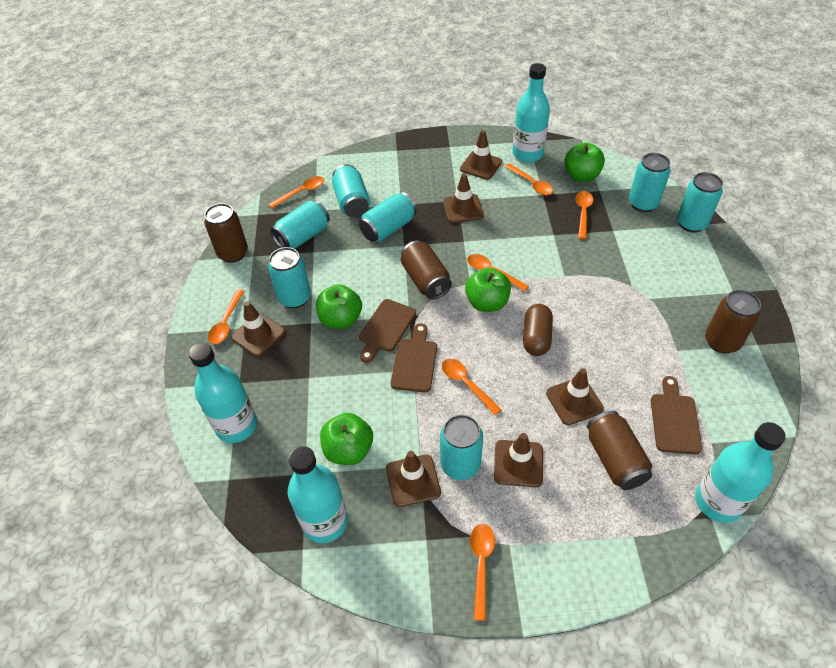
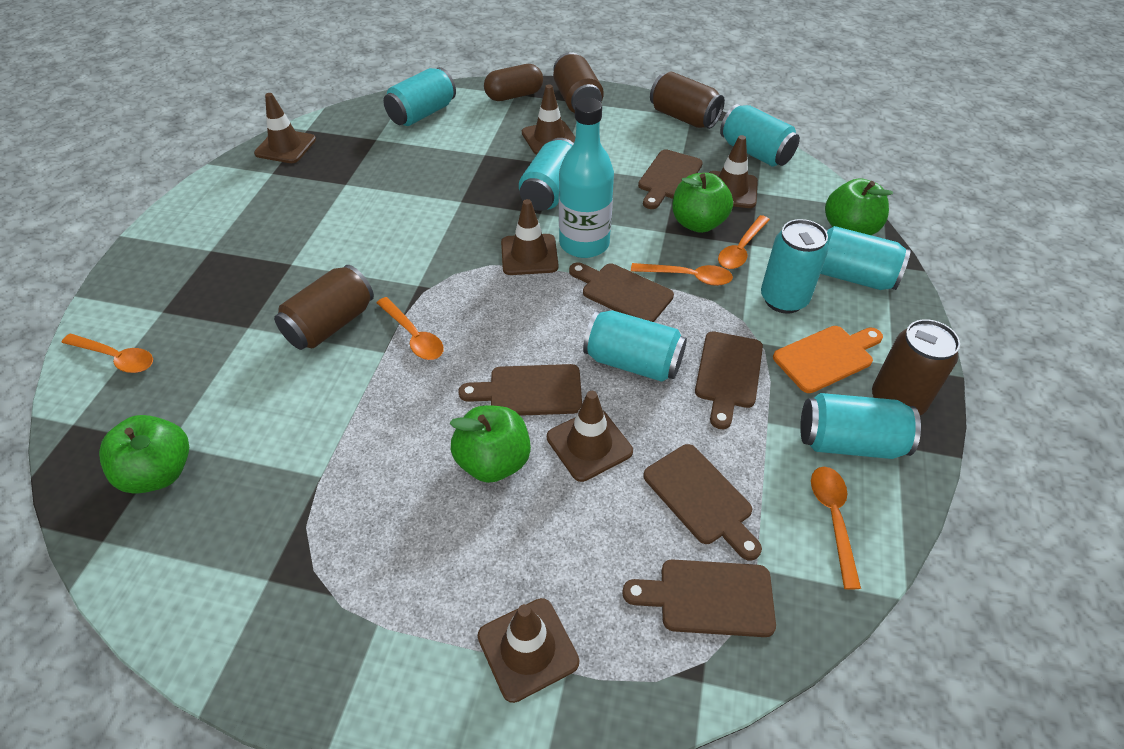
brown cutting board: 3 -> 6
orange cutting board: 0 -> 1
orange spoon: 7 -> 5
turquoise bottle: 4 -> 1

